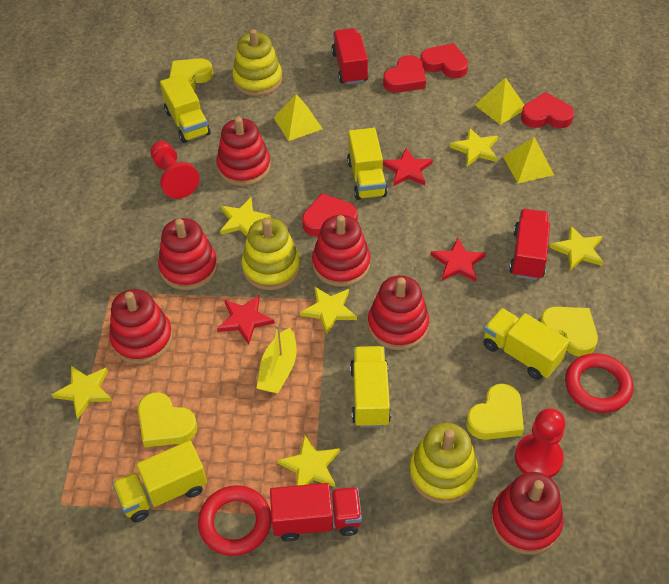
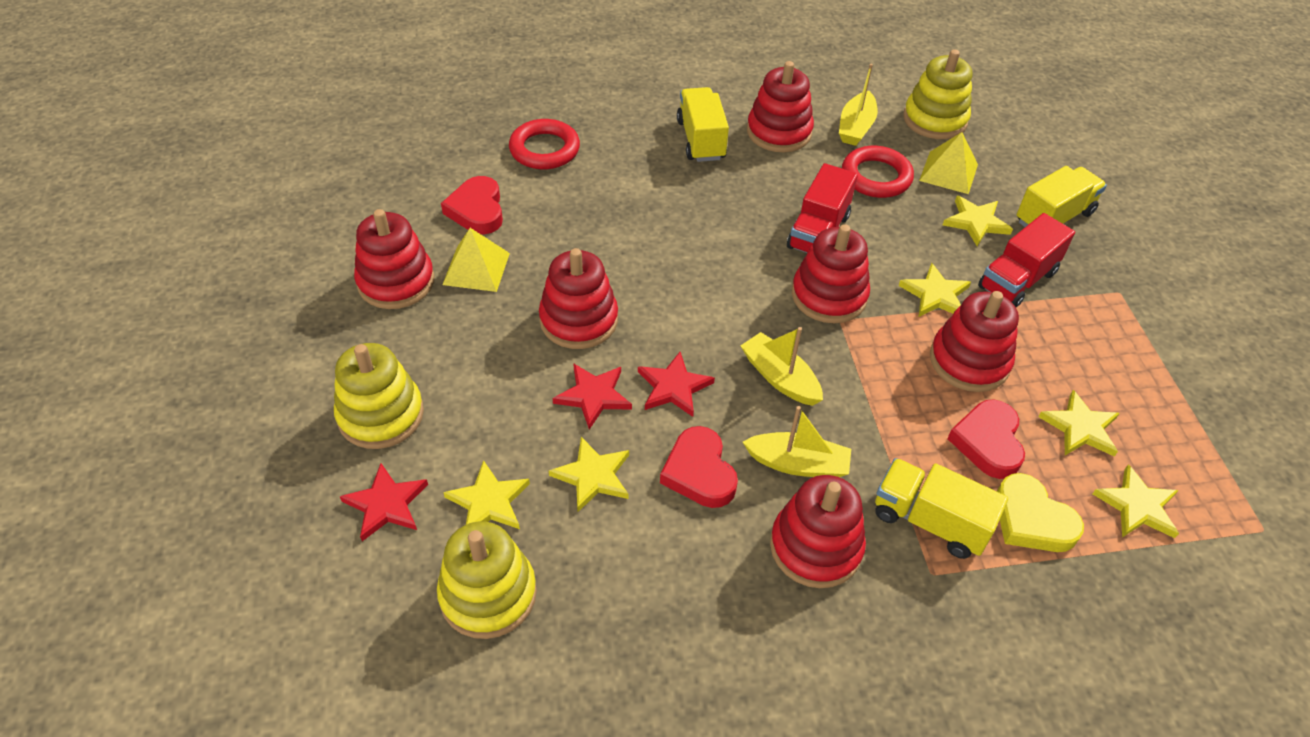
red heart: 4 -> 3
red pawn: 2 -> 0
red truck: 3 -> 2
yellow boat: 1 -> 3
yellow heart: 4 -> 1
yellow pyramid: 3 -> 2
yellow truck: 5 -> 3

